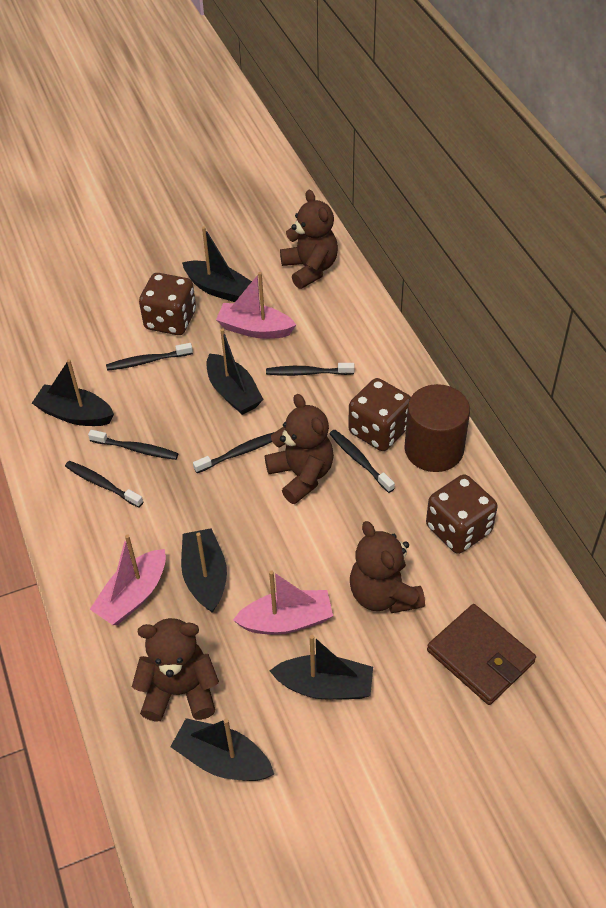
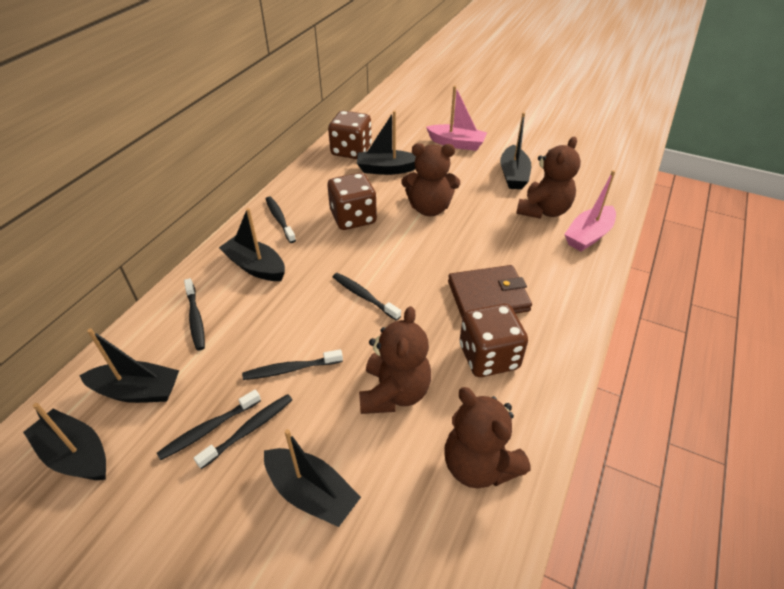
brown cylinder: 1 -> 0
pink boat: 3 -> 2

